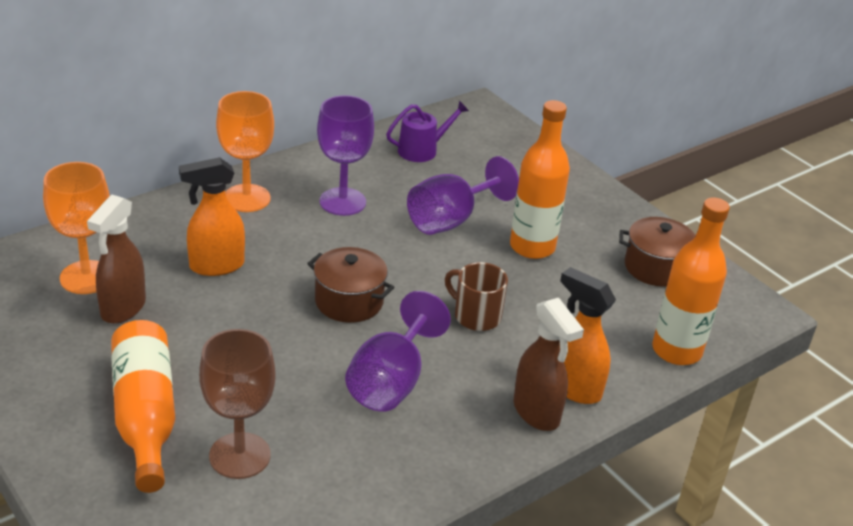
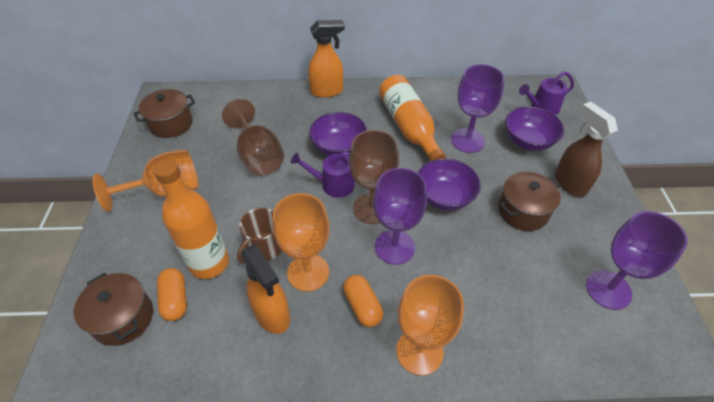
brown goblet: 1 -> 2
brown pot: 2 -> 3
brown spray bottle: 2 -> 1
orange bottle: 3 -> 2
orange capsule: 0 -> 2
orange goblet: 2 -> 3
purple bowl: 0 -> 3
purple watering can: 1 -> 2

